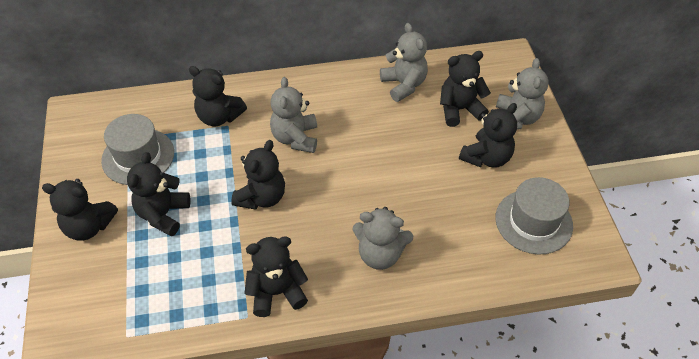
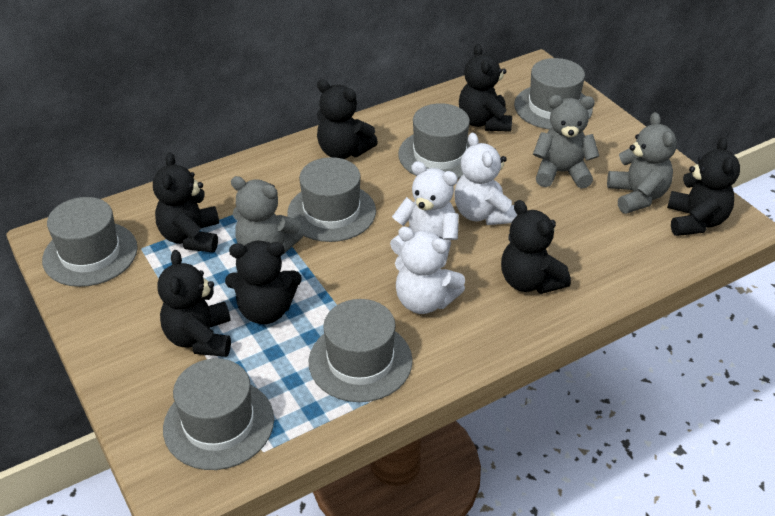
grey hat: 2 -> 6
grey teddy bear: 4 -> 3
white teddy bear: 0 -> 3

